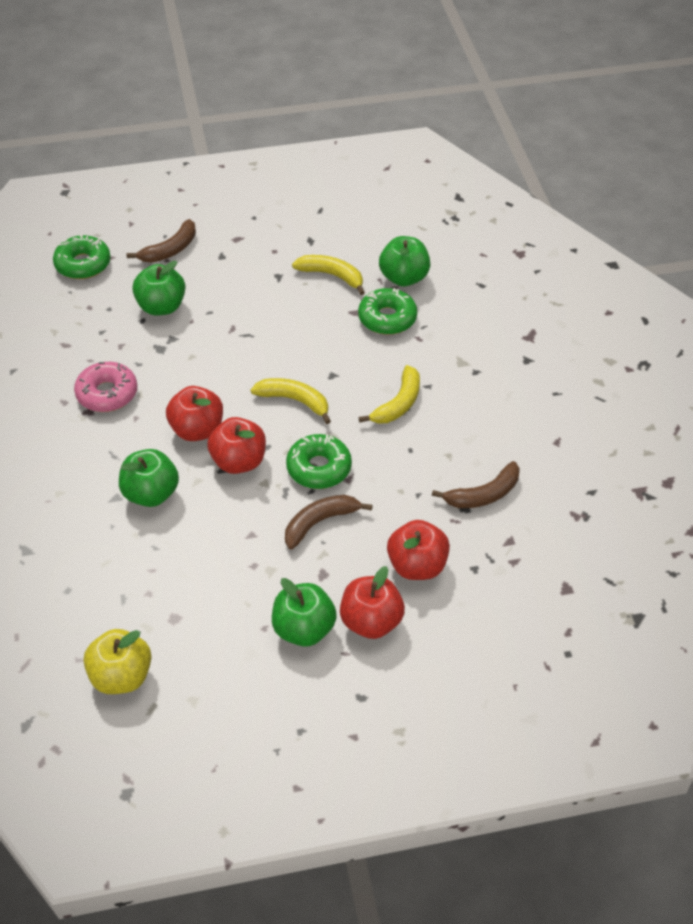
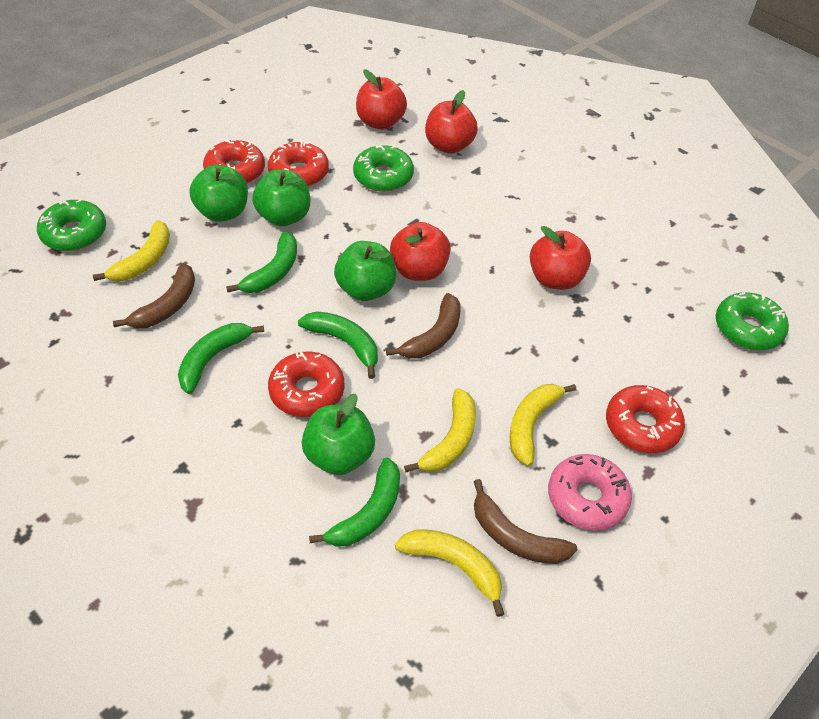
green banana: 0 -> 4
red donut: 0 -> 4
yellow apple: 1 -> 0
yellow banana: 3 -> 4

